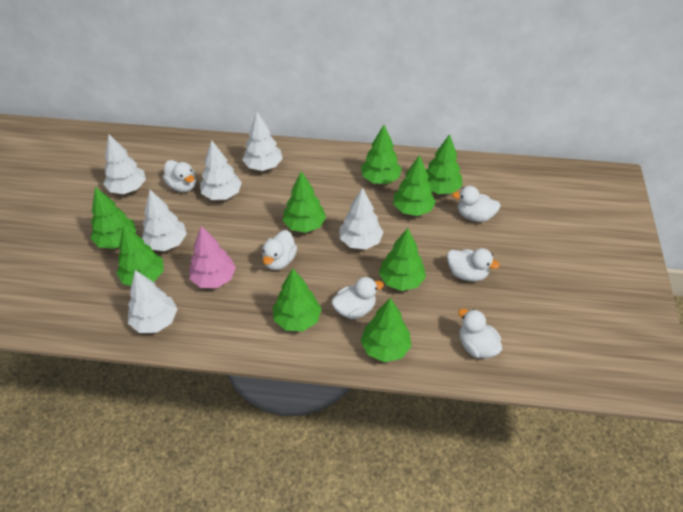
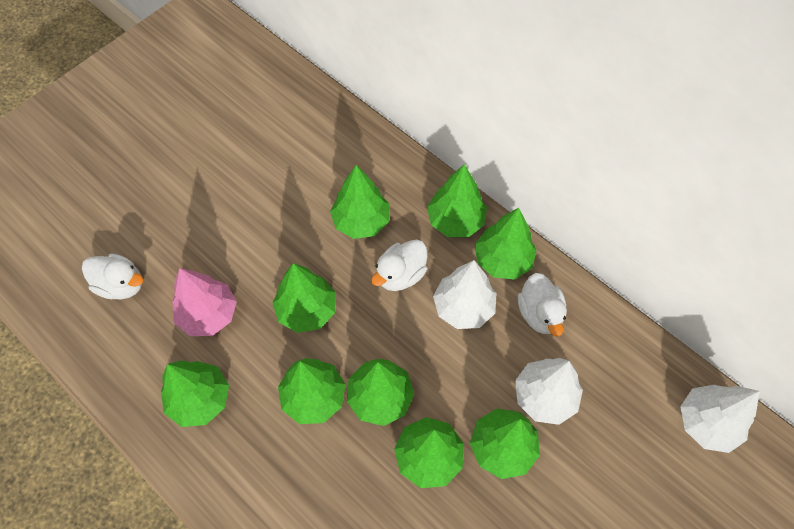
white duck: 6 -> 3
white tree: 6 -> 3

